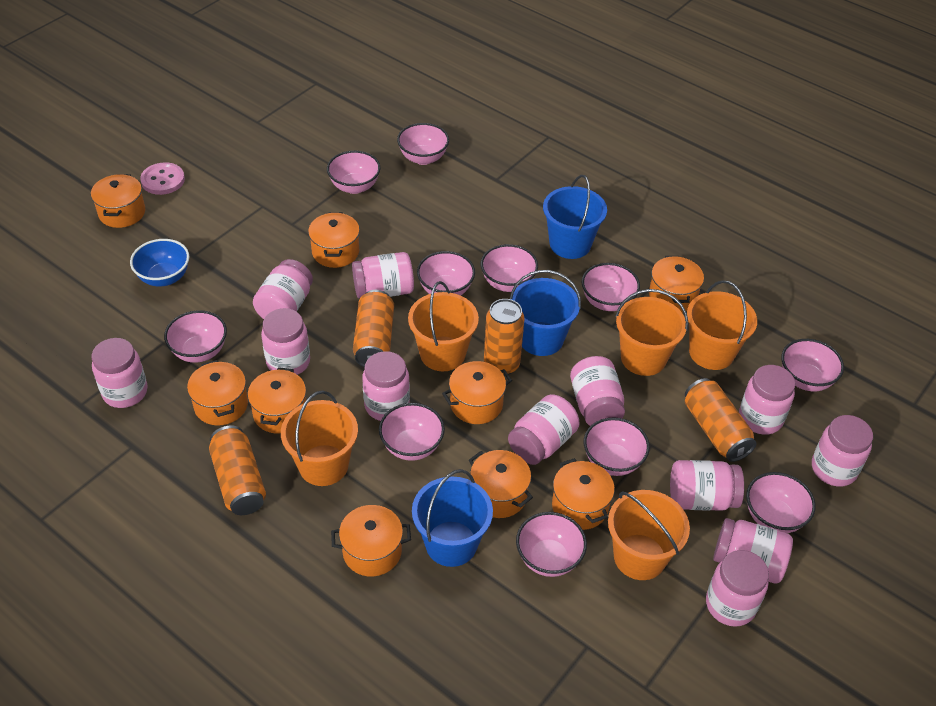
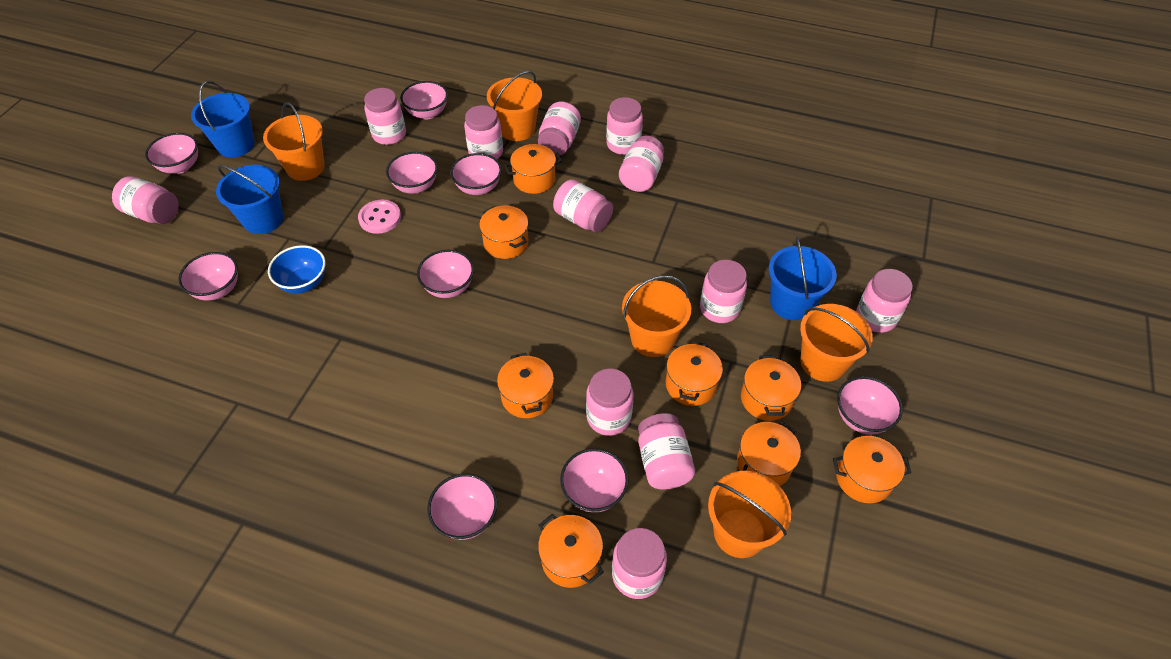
orange can: 4 -> 0
orange pot: 9 -> 8
pink bowl: 11 -> 9

